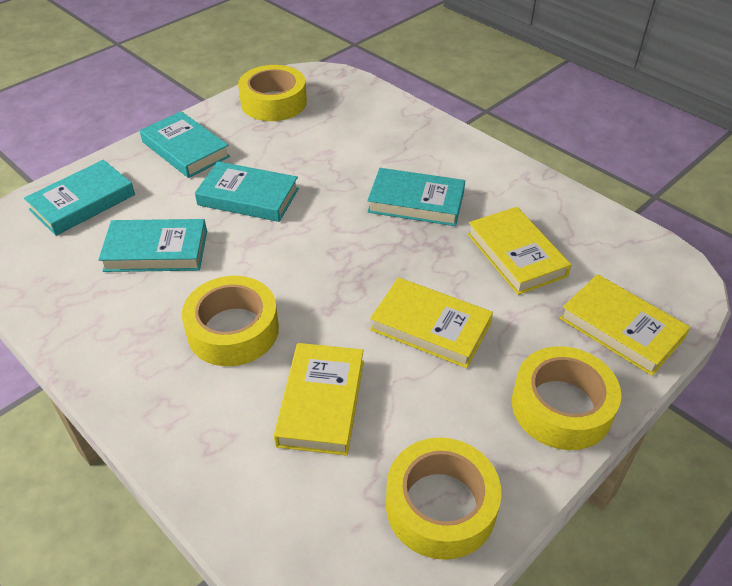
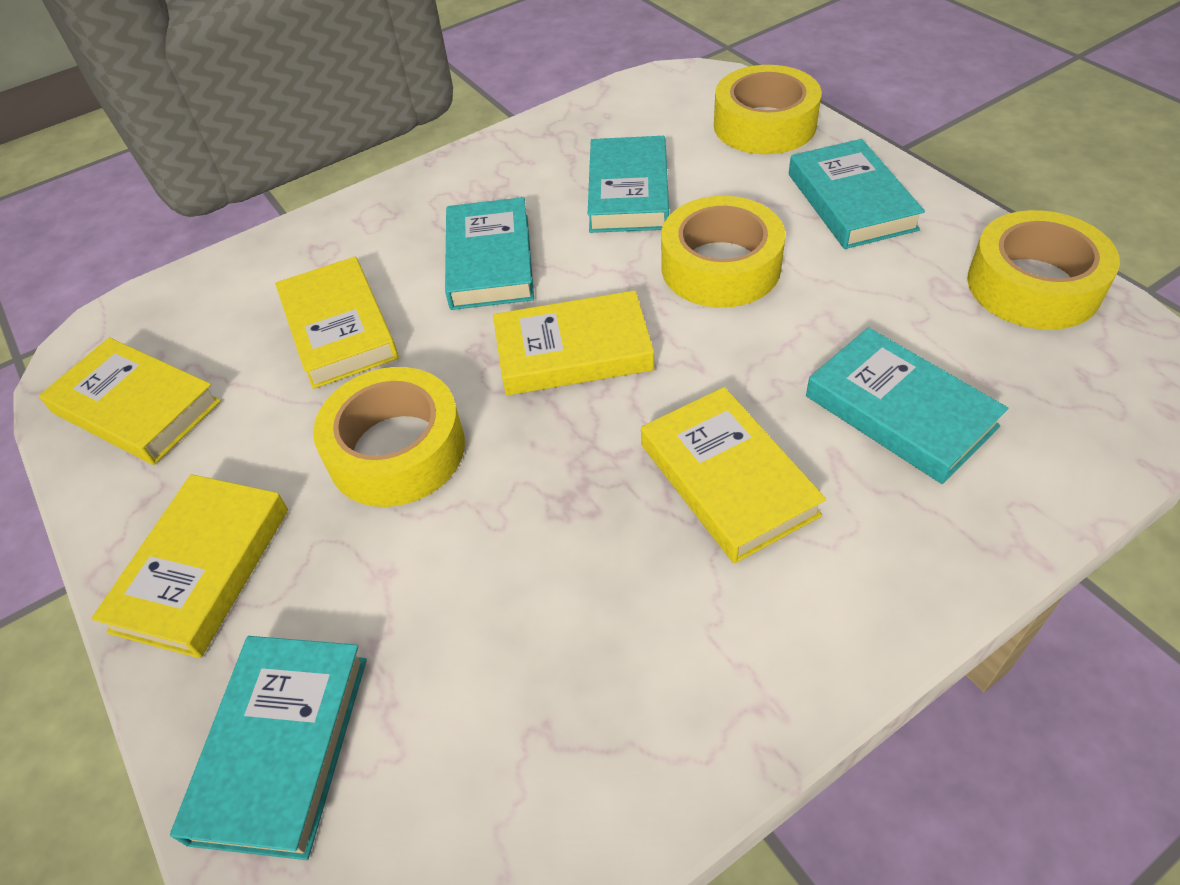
yellow book: 4 -> 5

